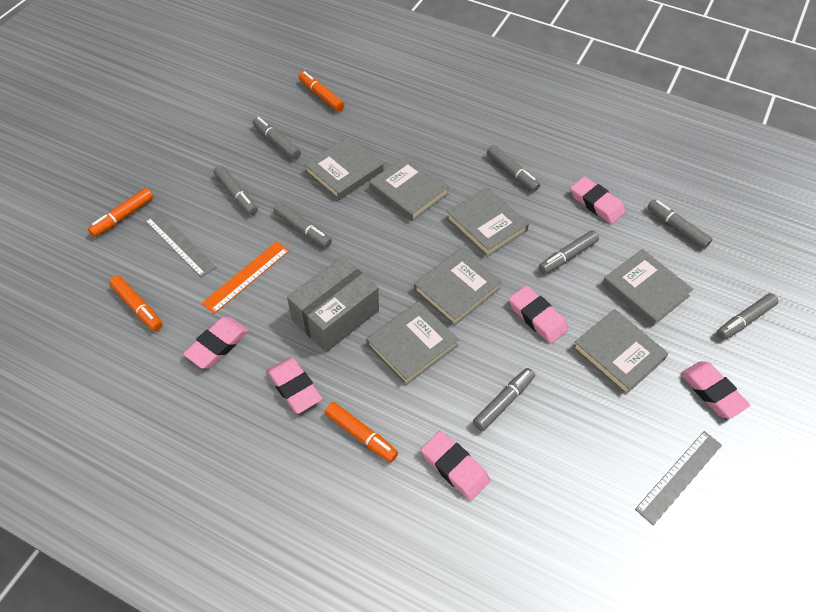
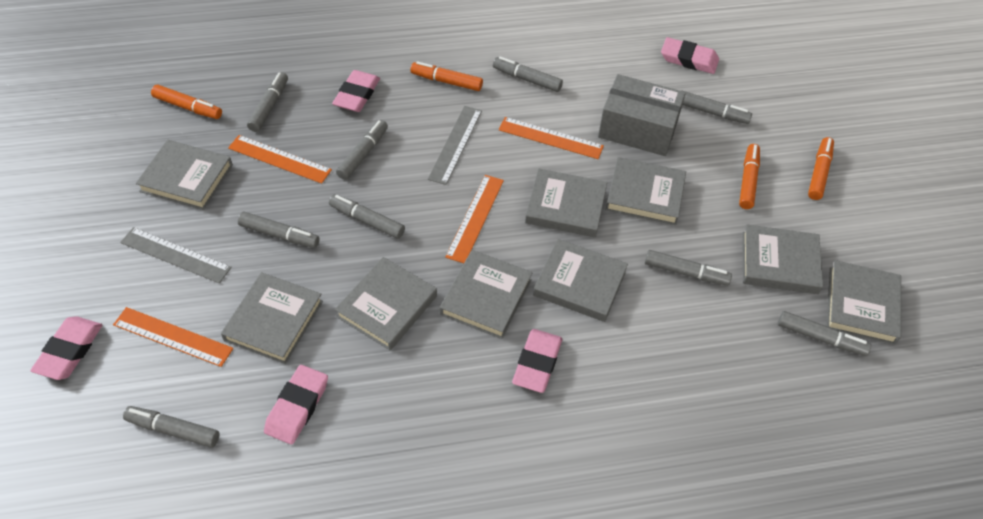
grey book: 7 -> 9
grey marker: 8 -> 9
orange ruler: 1 -> 4
pink eraser: 6 -> 5

